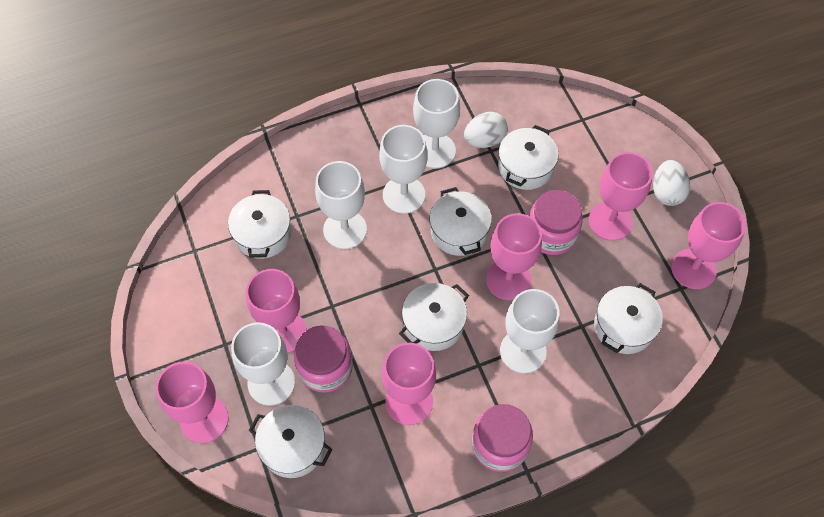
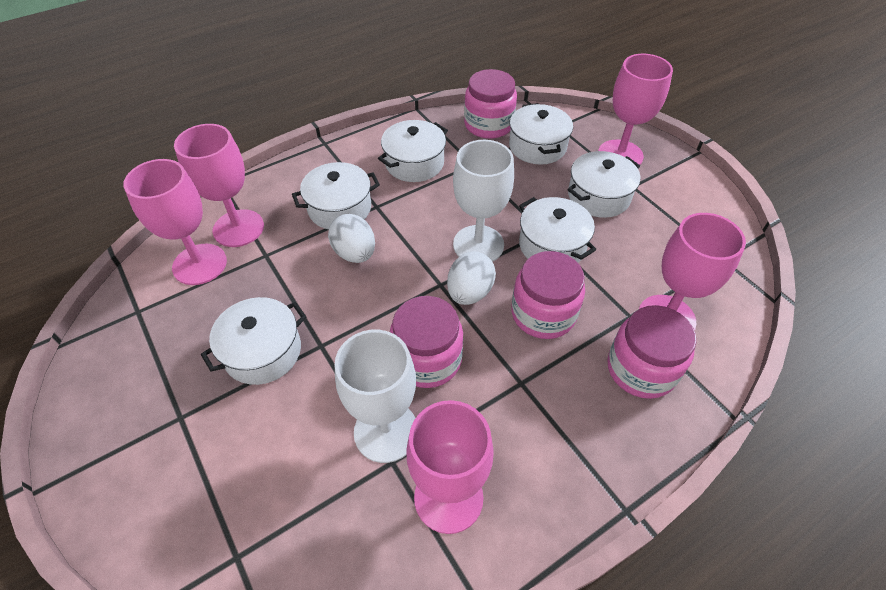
pink goblet: 6 -> 5
pink jar: 3 -> 4
white goblet: 5 -> 2

